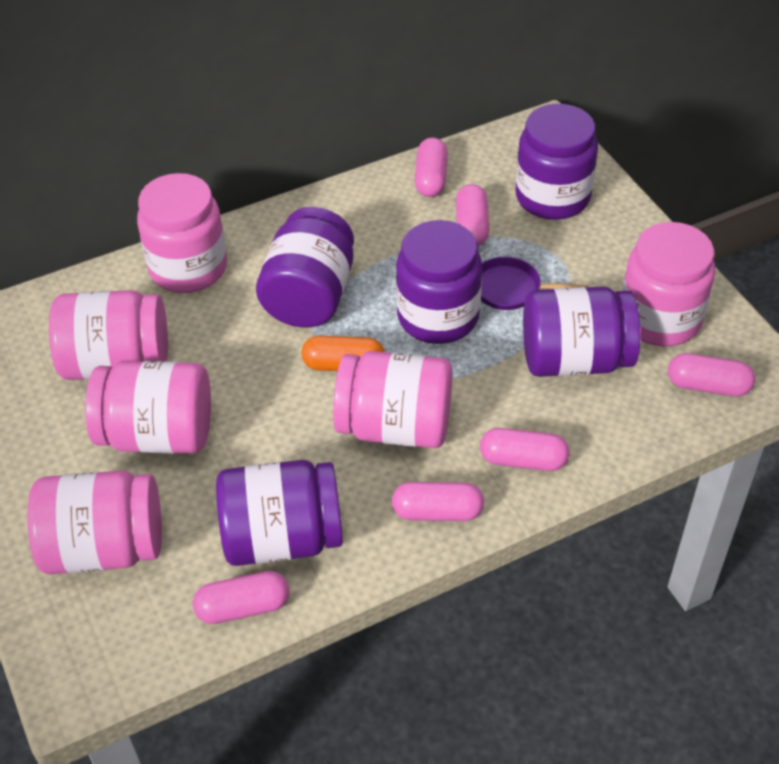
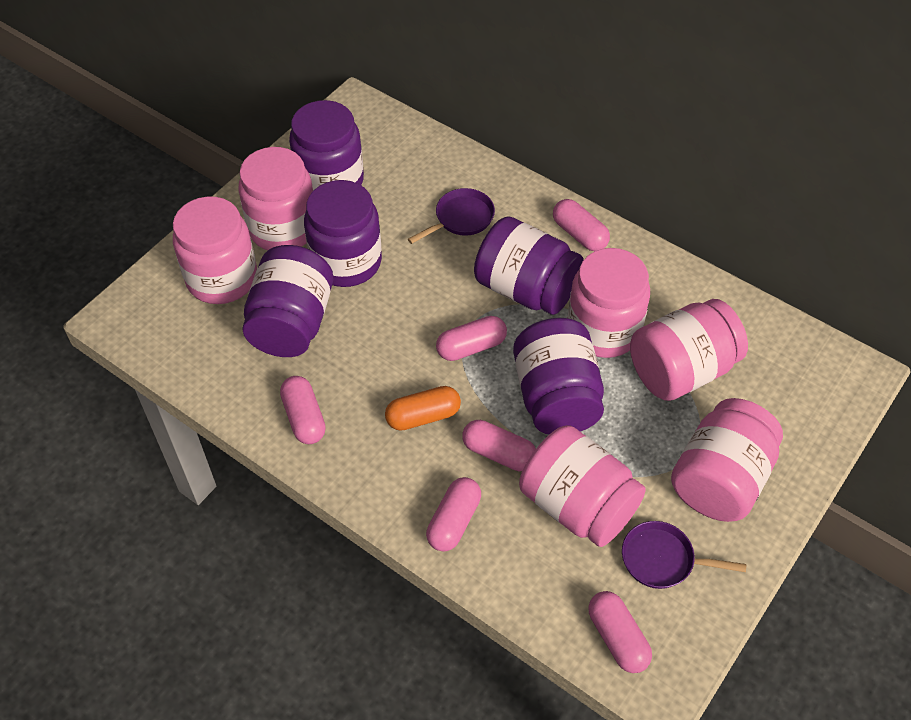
purple pan: 1 -> 2

